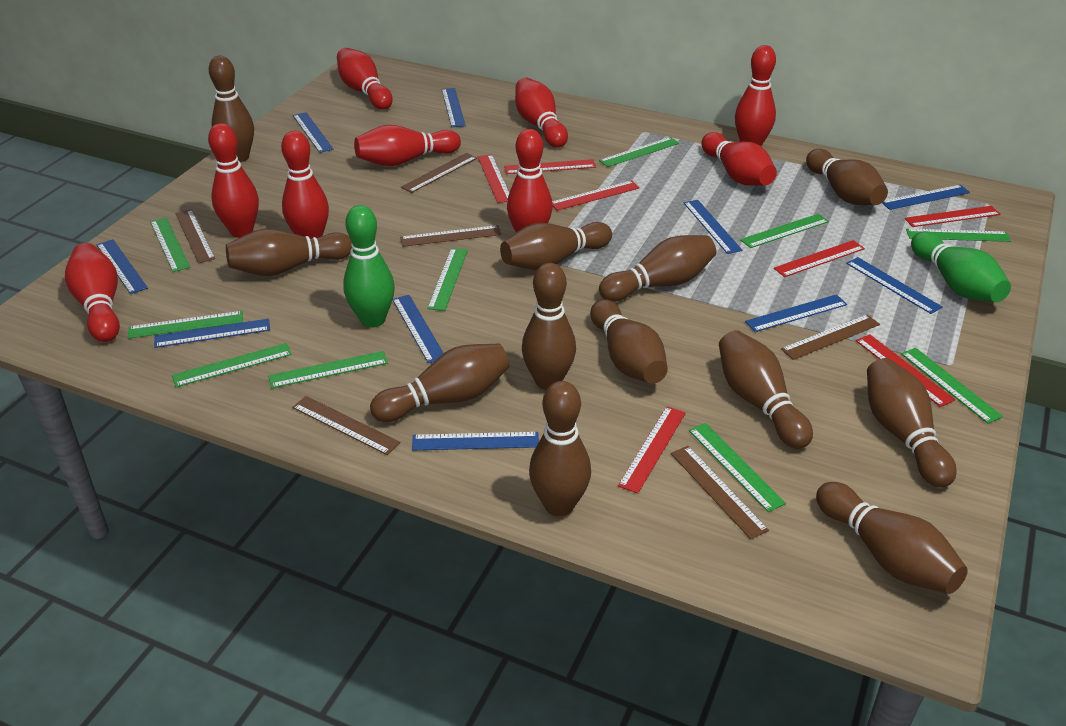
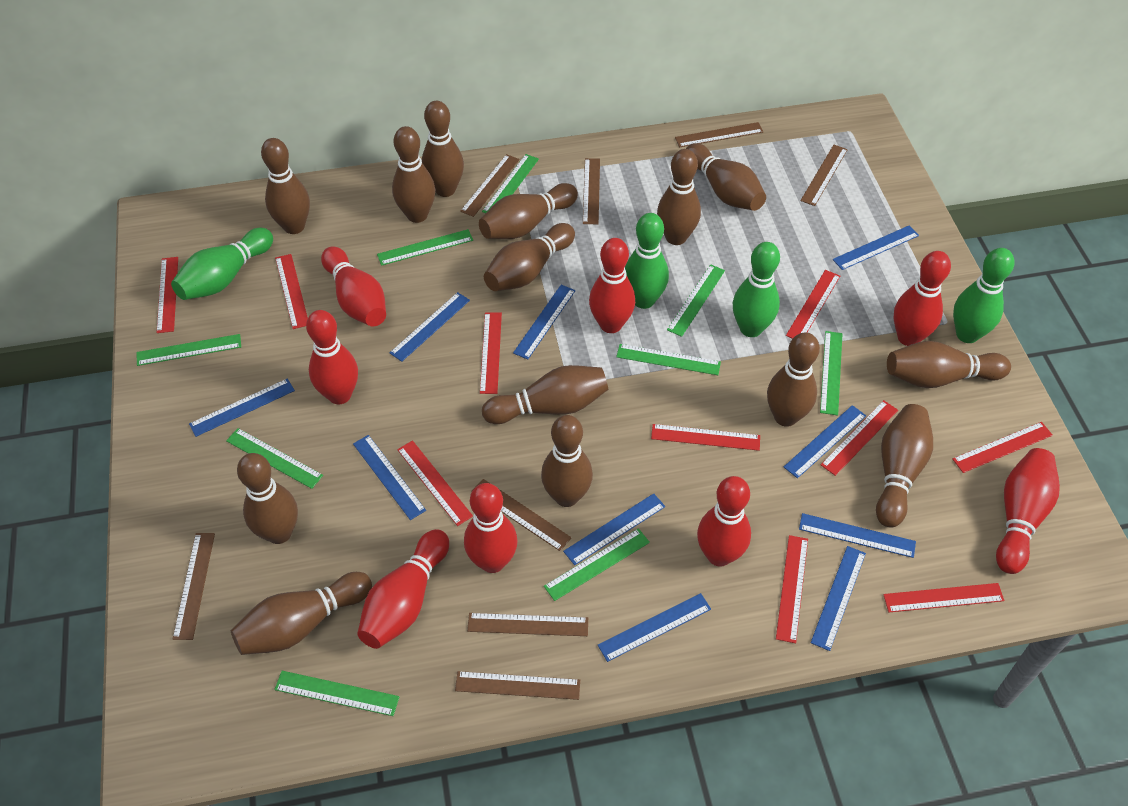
brown bowling pin: 12 -> 14
brown ruler: 6 -> 8
green bowling pin: 2 -> 4
green ruler: 10 -> 9
red bowling pin: 9 -> 8
red ruler: 7 -> 10

